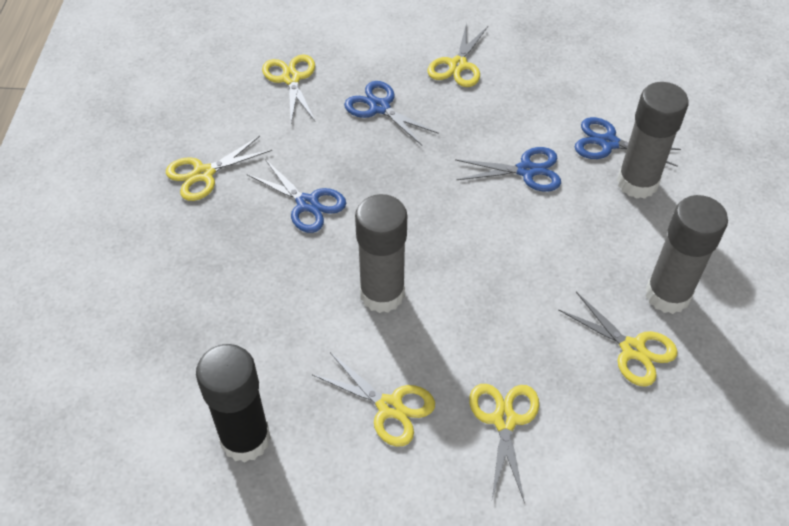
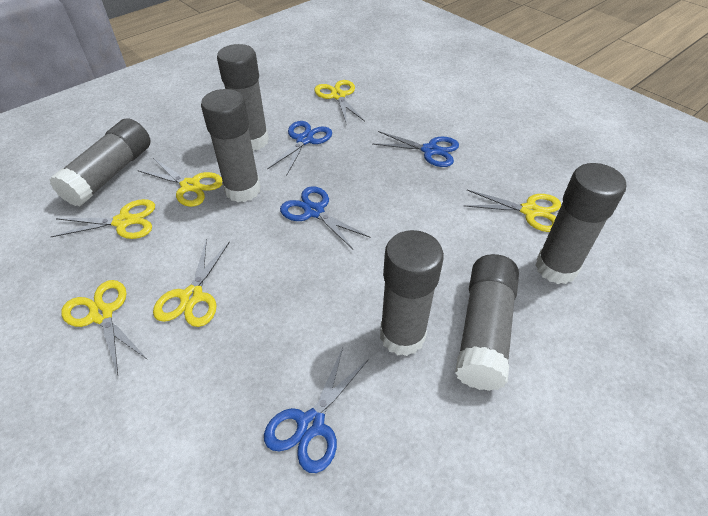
black glue stick: 1 -> 0
grey glue stick: 3 -> 6

